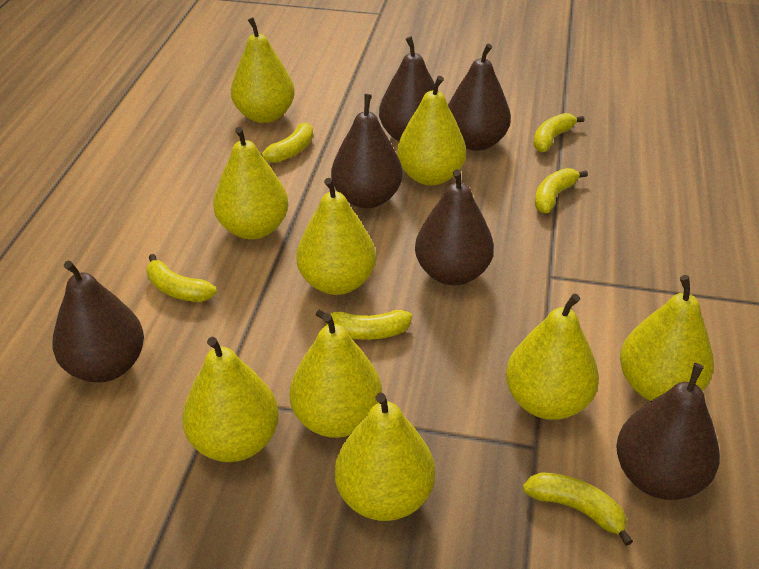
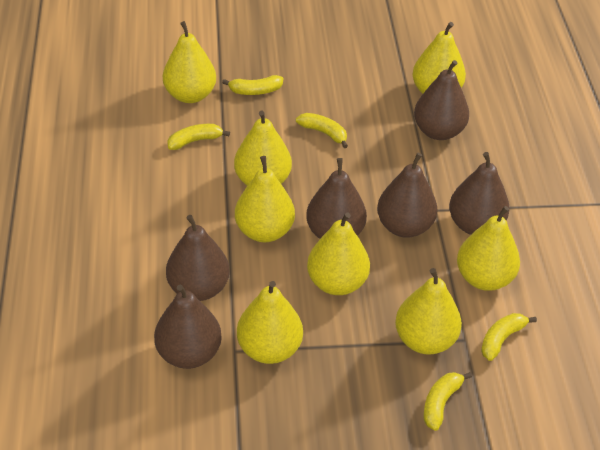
yellow banana: 6 -> 5
yellow pear: 9 -> 8

